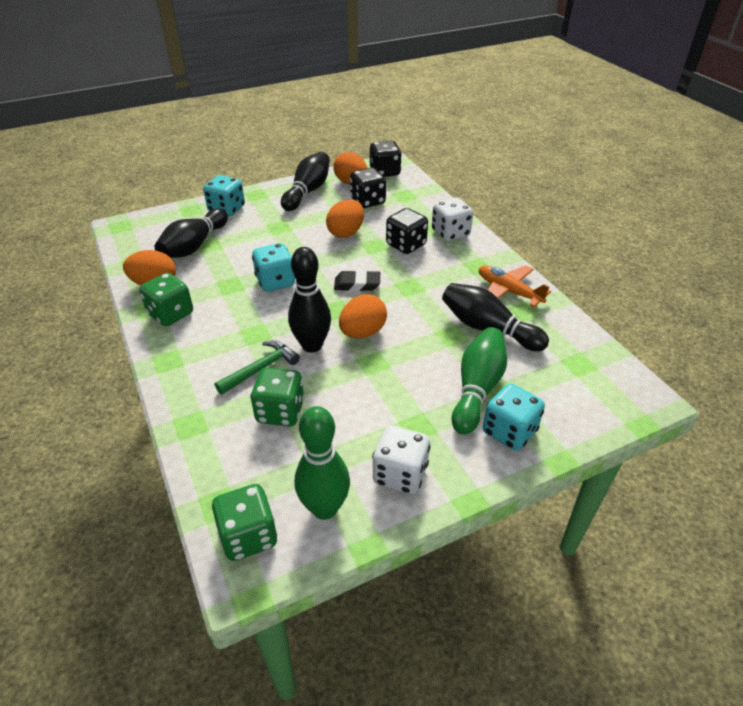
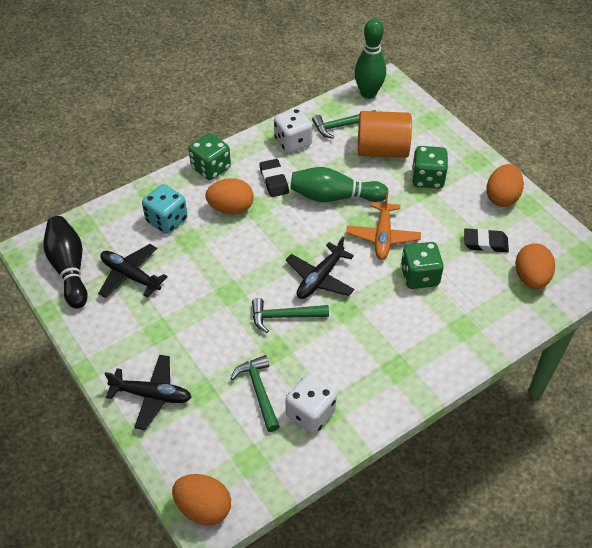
black bowling pin: 4 -> 1
black dice: 3 -> 0
black eraser: 1 -> 2
black plane: 0 -> 3
green hammer: 1 -> 3
orange cylinder: 0 -> 1
turquoise dice: 3 -> 1

